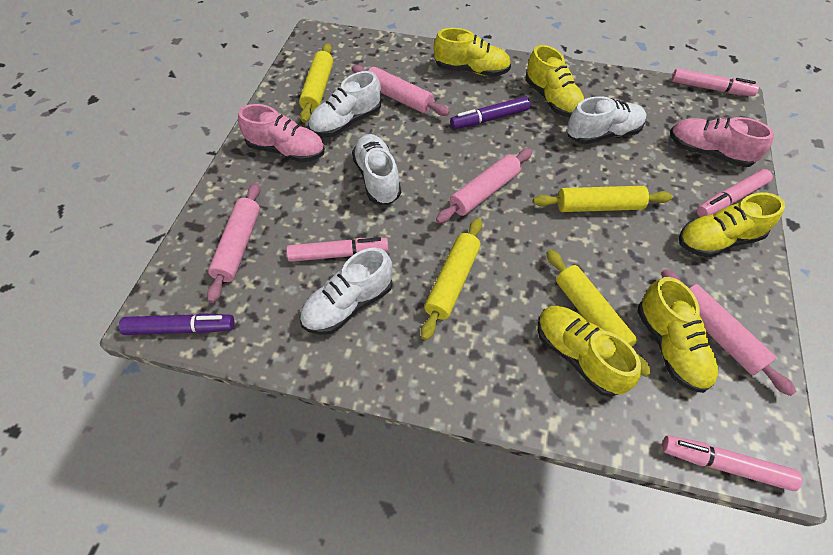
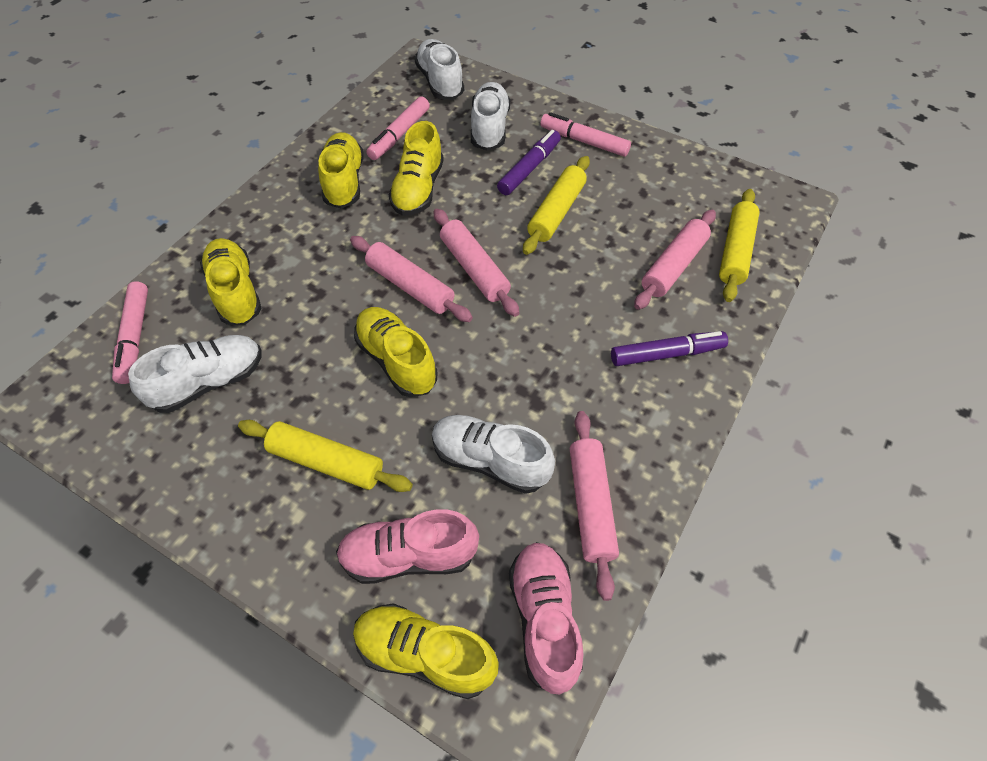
pink marker: 4 -> 3
yellow rolling pin: 4 -> 3

